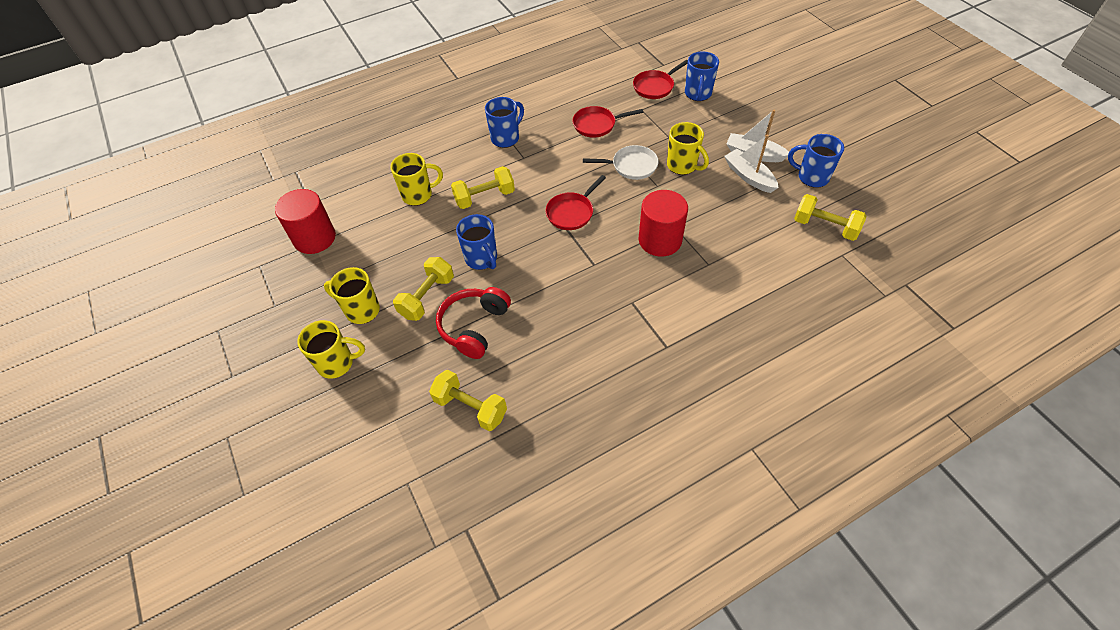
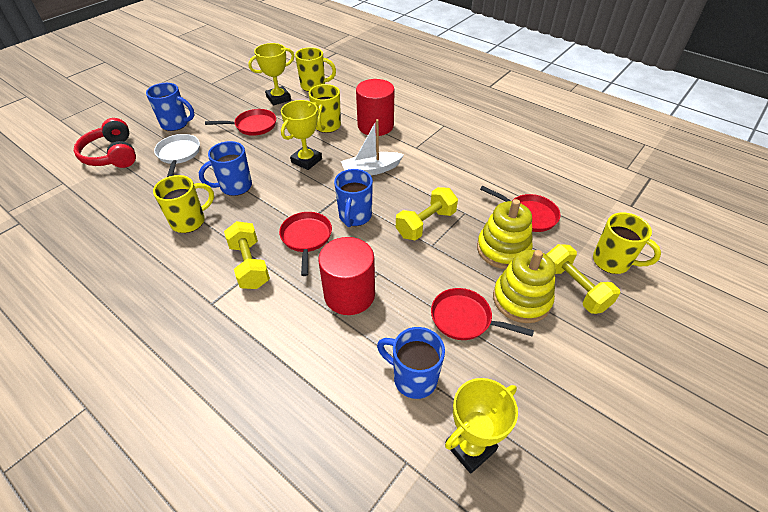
red pan: 3 -> 4
white boat: 2 -> 1
yellow dumbbell: 4 -> 3
yellow stacking toy: 0 -> 2
yellow trophy: 0 -> 3

